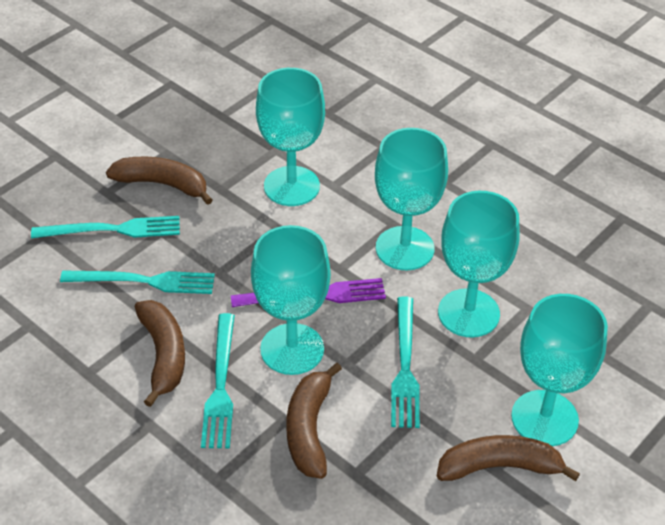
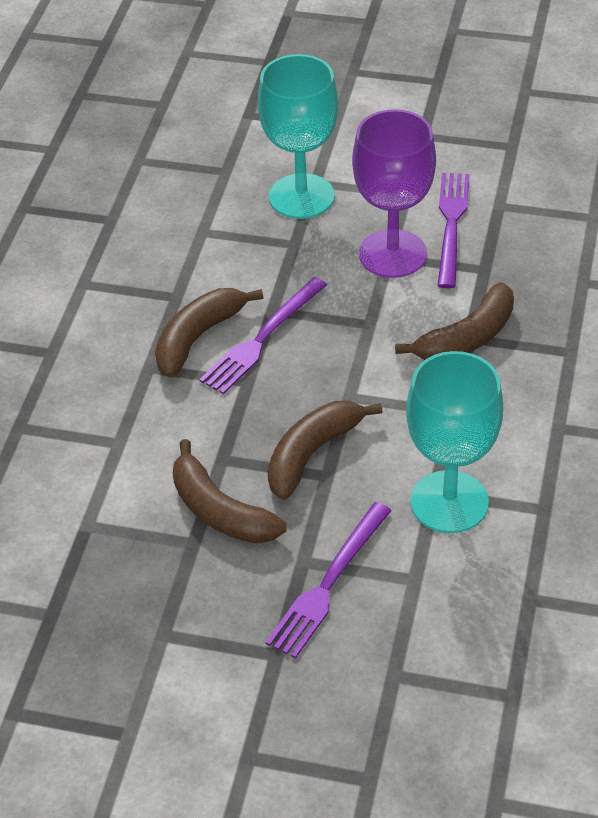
purple fork: 1 -> 3
purple goblet: 0 -> 1
turquoise fork: 4 -> 0
turquoise goblet: 5 -> 2

